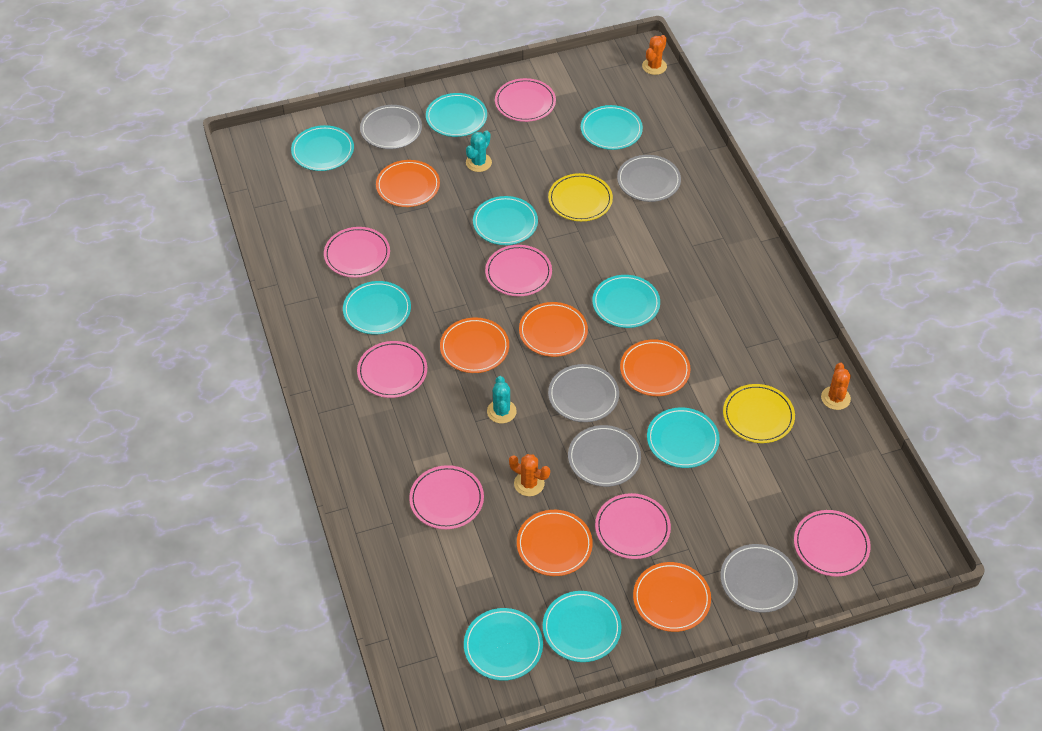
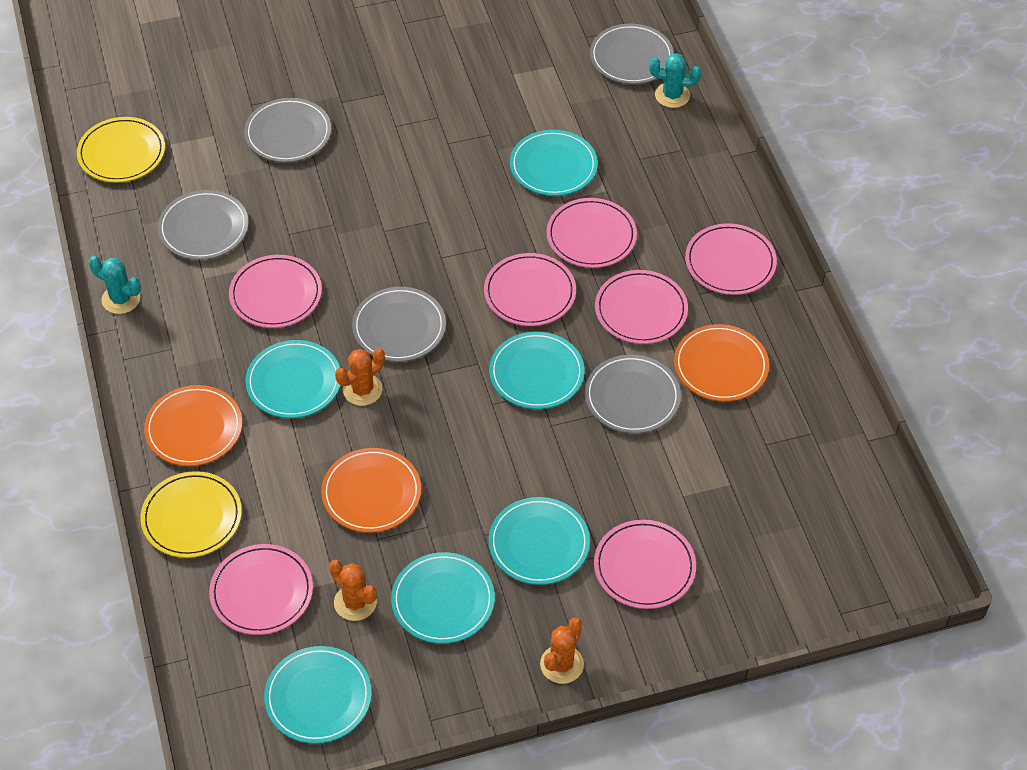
orange plate: 6 -> 3
turquoise plate: 9 -> 6

